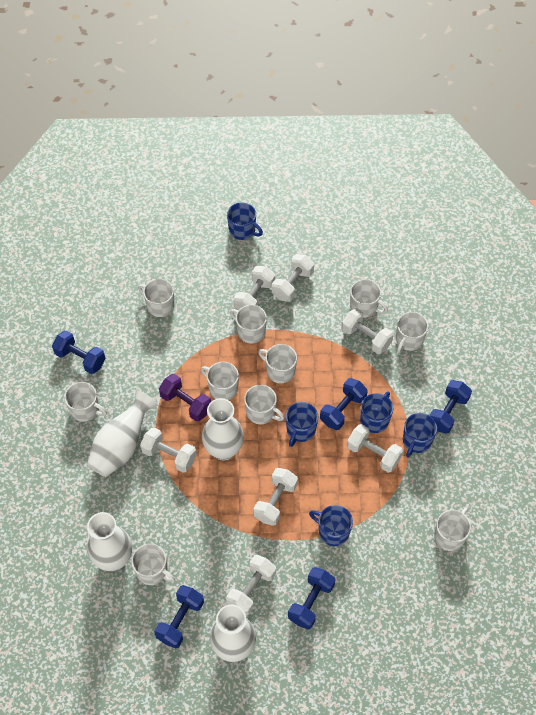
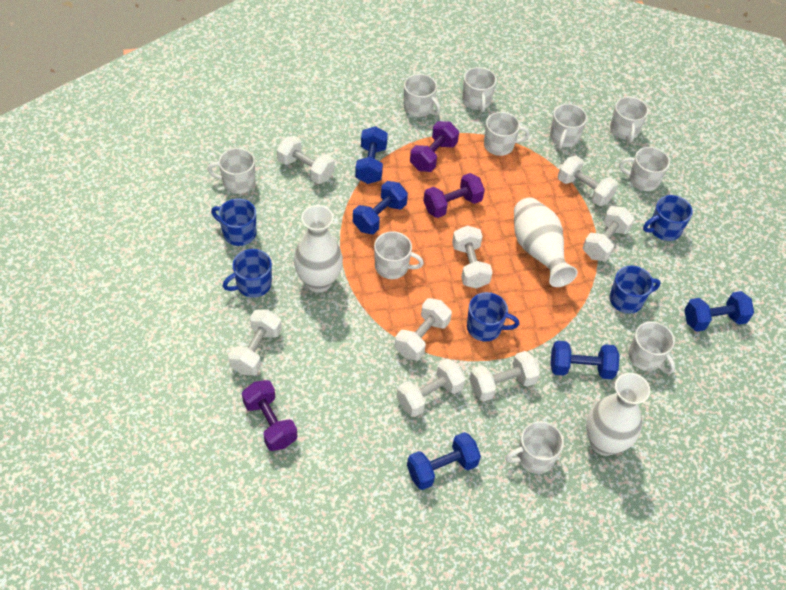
purple dumbbell: 1 -> 3
white dumbbell: 7 -> 8
white vase: 4 -> 3

